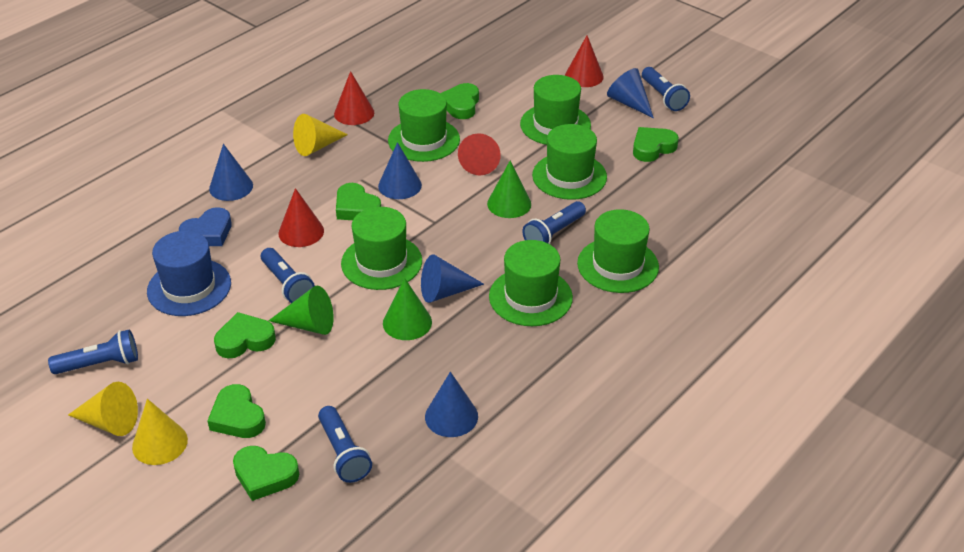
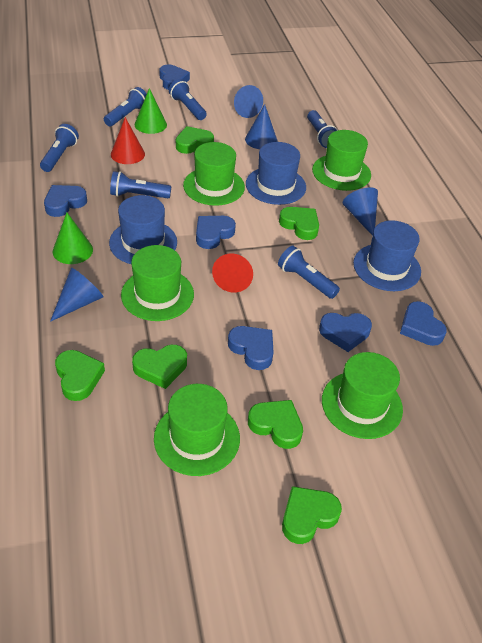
blue cone: 5 -> 4
blue flashlight: 5 -> 6
blue hat: 1 -> 3
blue heart: 1 -> 6
green cone: 3 -> 2
green hat: 6 -> 5
red cone: 4 -> 2
yellow cone: 3 -> 0

